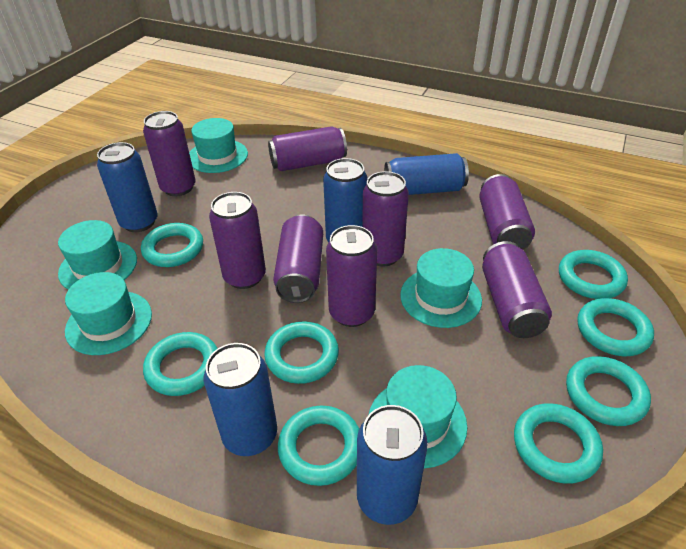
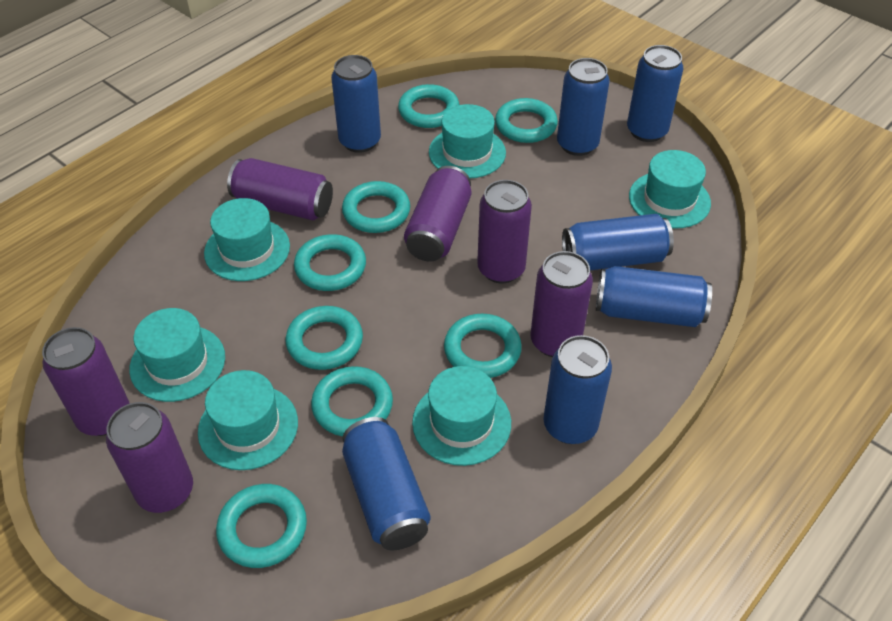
blue can: 5 -> 7
purple can: 8 -> 6
turquoise hat: 5 -> 6

